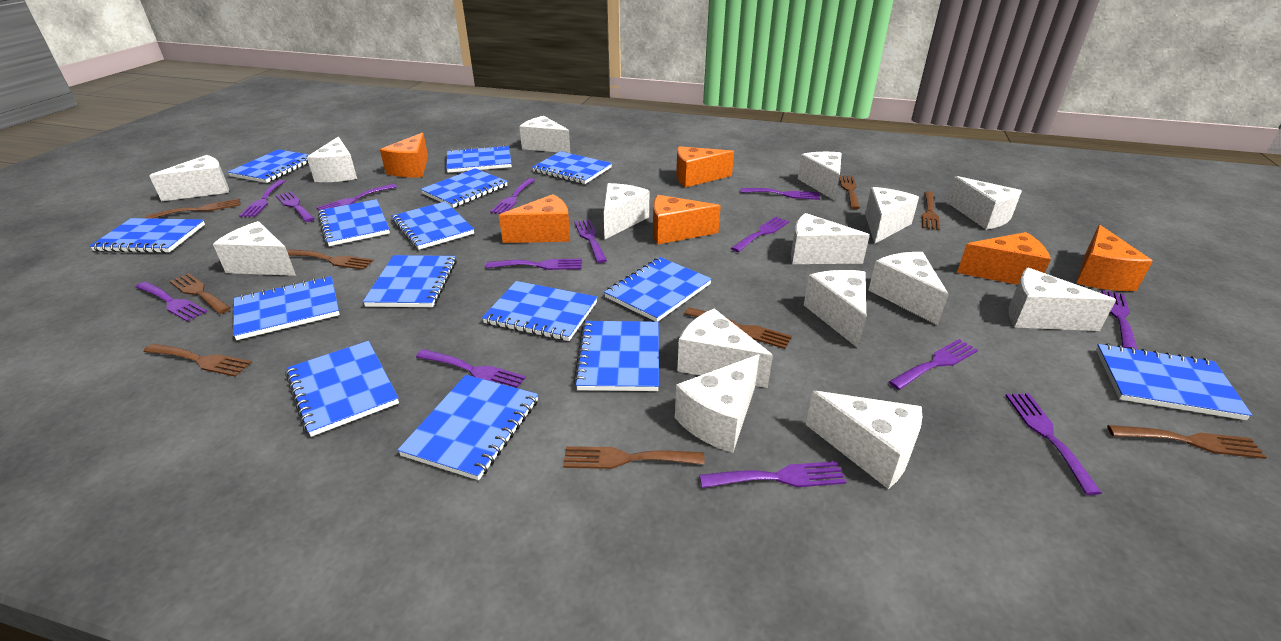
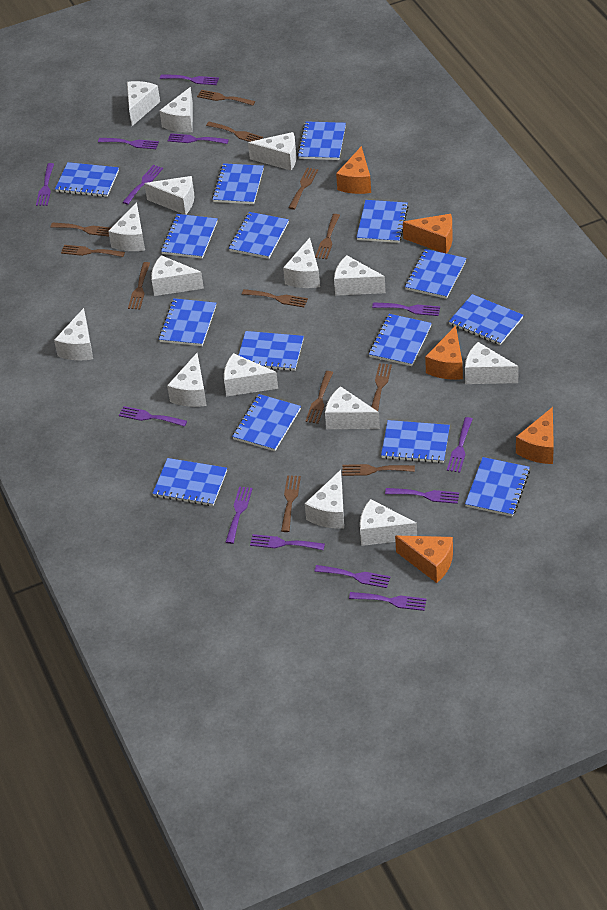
brown fork: 9 -> 12
orange cheese: 6 -> 5
purple fork: 14 -> 13

